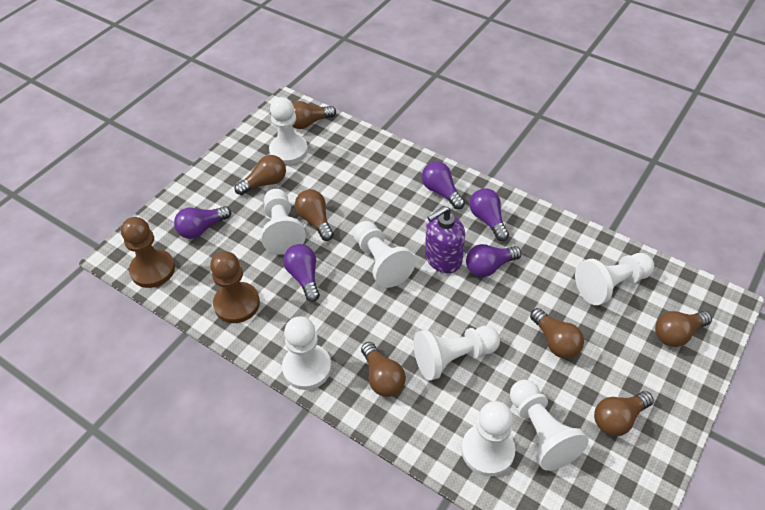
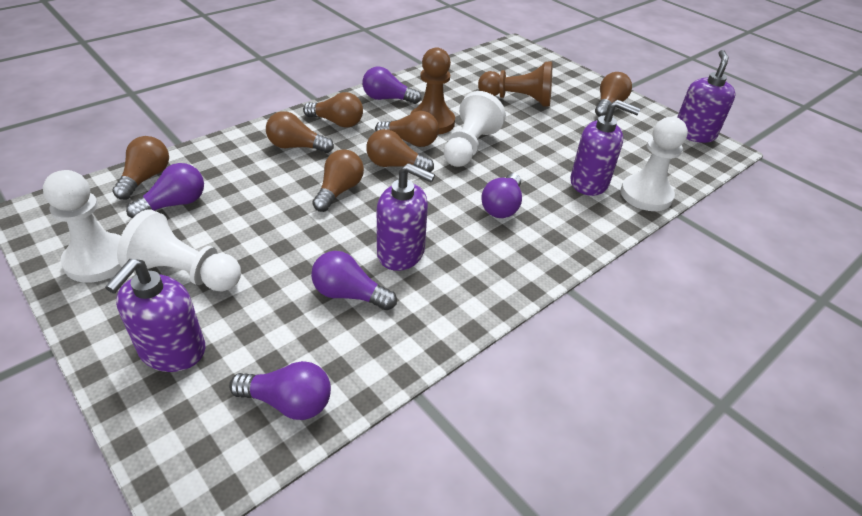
purple soap dispenser: 1 -> 4
white pawn: 8 -> 4

